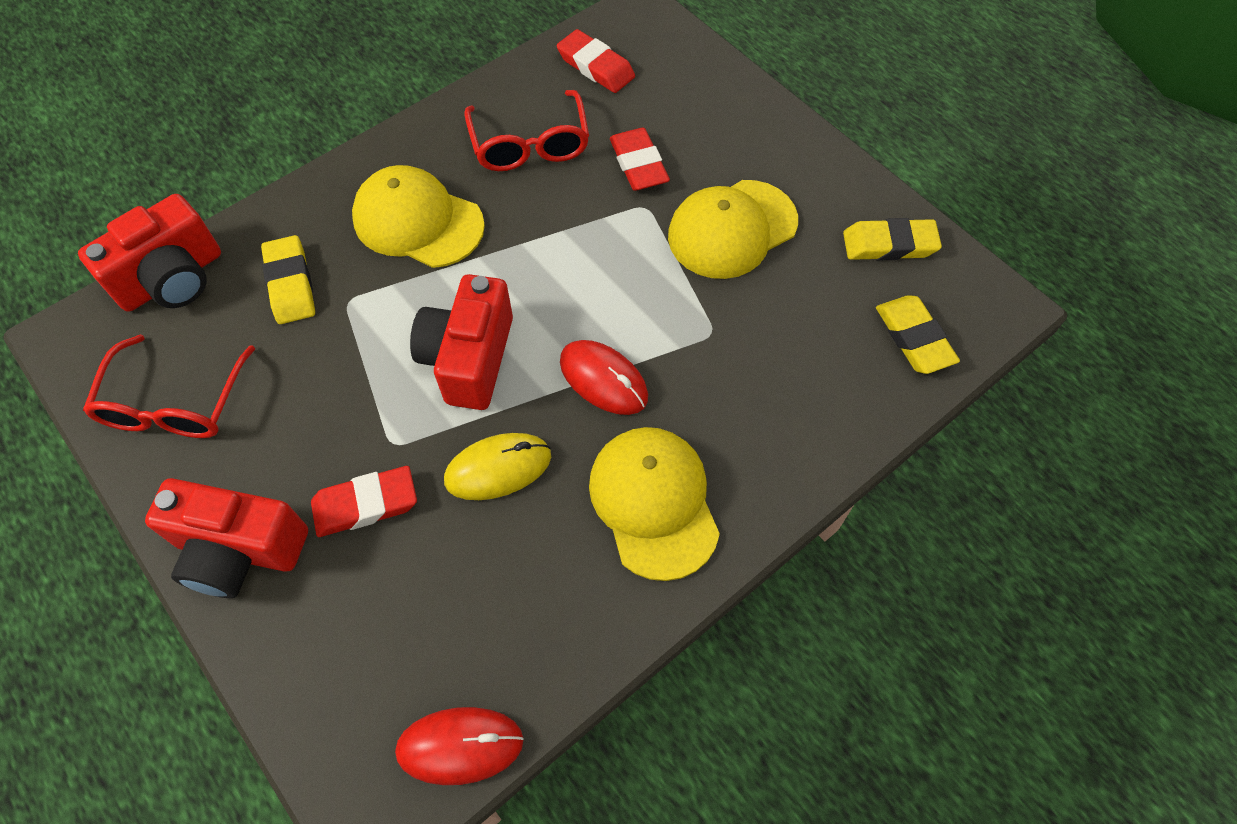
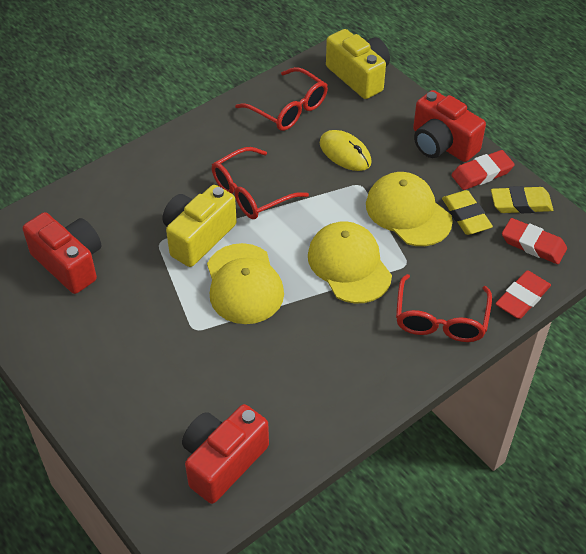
red glasses: 2 -> 3
red mouse: 2 -> 0
yellow camera: 0 -> 2
yellow eraser: 3 -> 2

